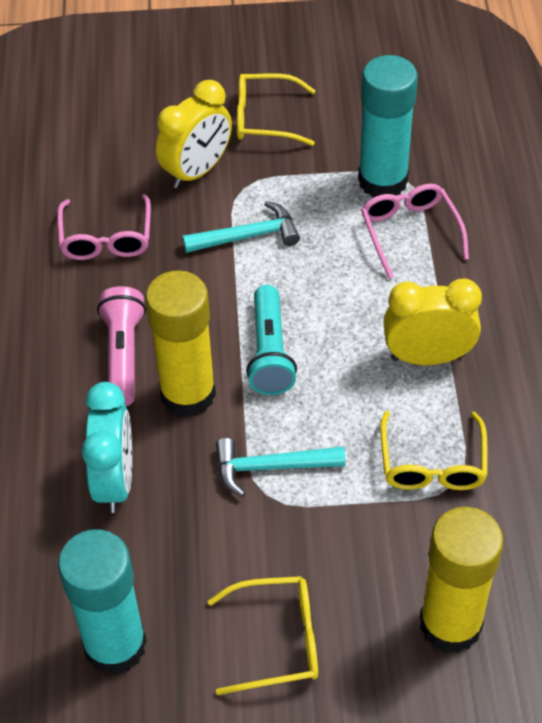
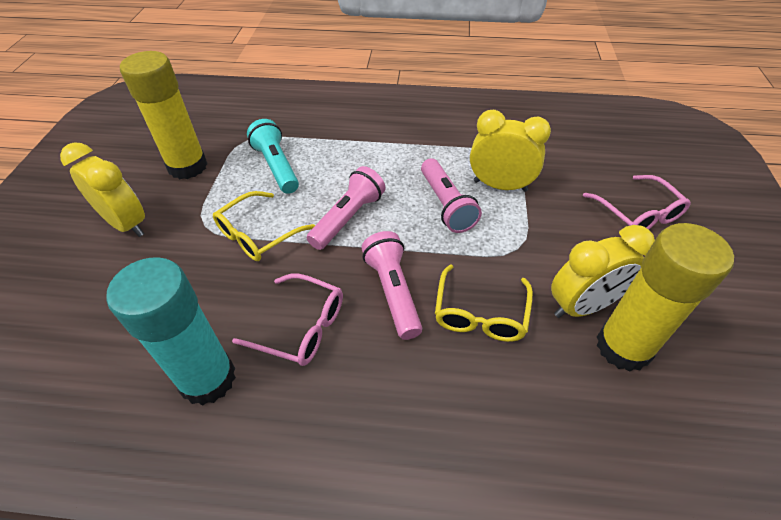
pink flashlight: 1 -> 3
turquoise clock: 1 -> 0
turquoise glue stick: 2 -> 1
turquoise hammer: 2 -> 0
yellow clock: 2 -> 3
yellow glasses: 3 -> 2

